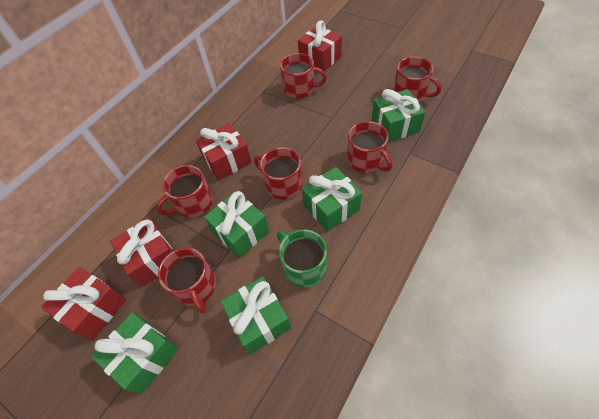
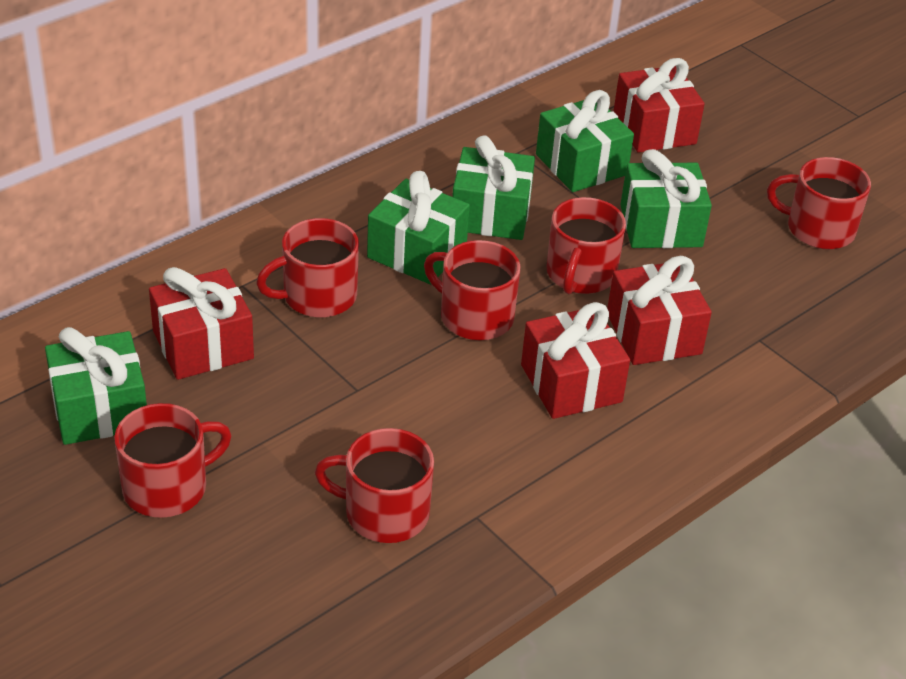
green mug: 1 -> 0

